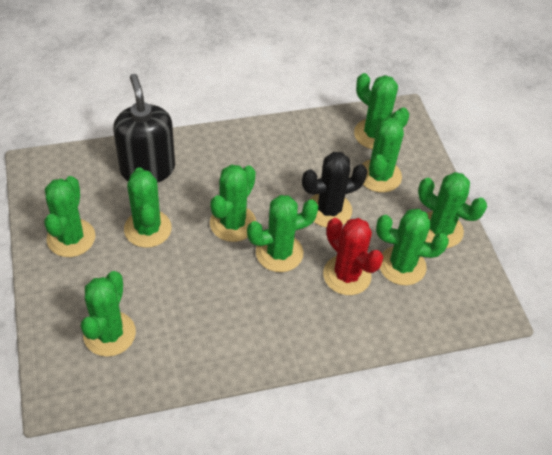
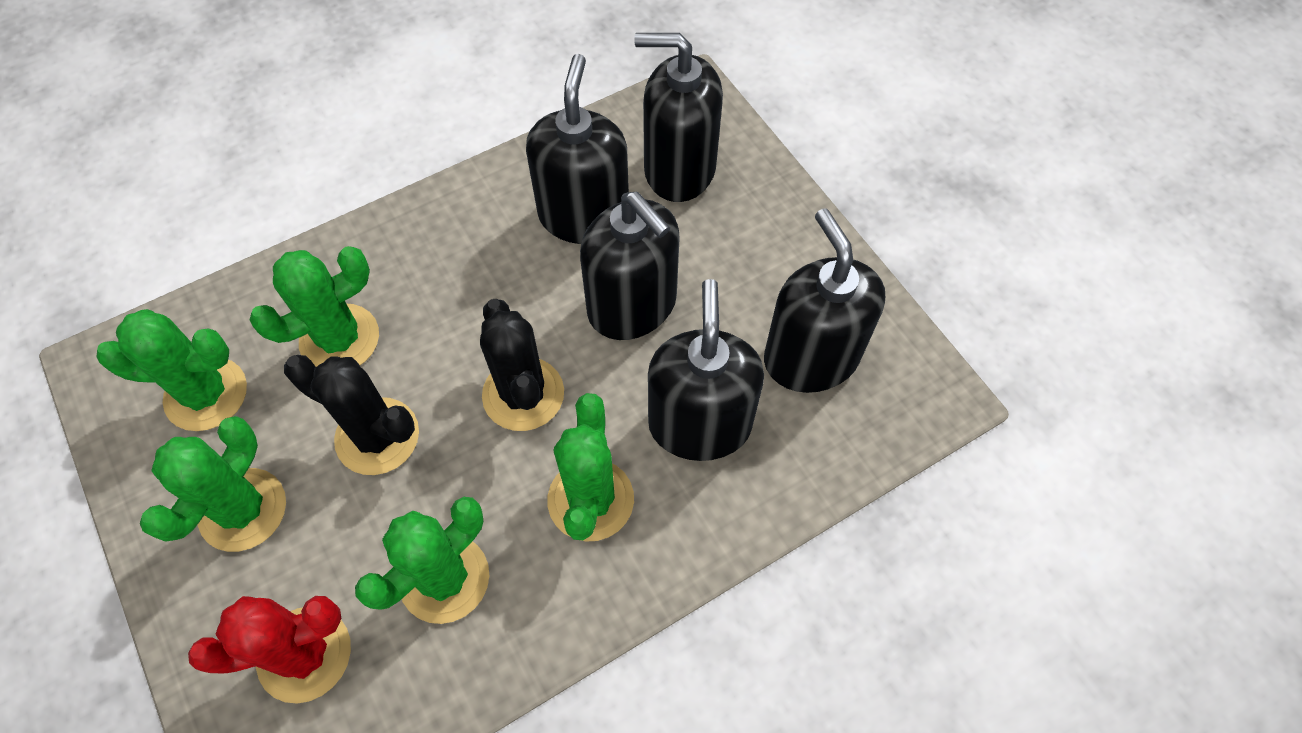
black cactus: 1 -> 2
black soap dispenser: 1 -> 5
green cactus: 9 -> 5

